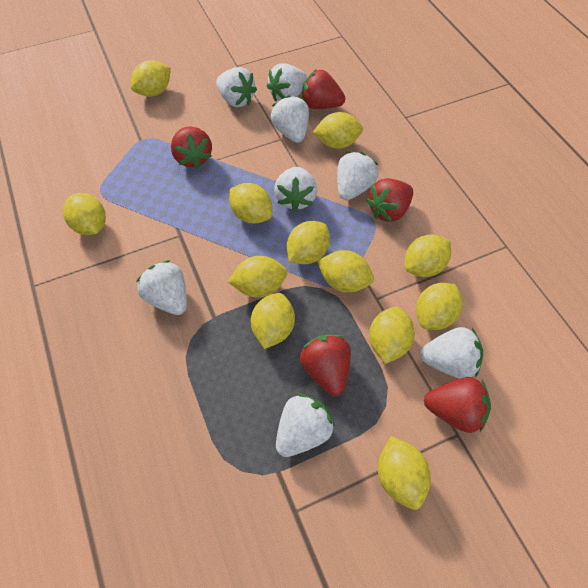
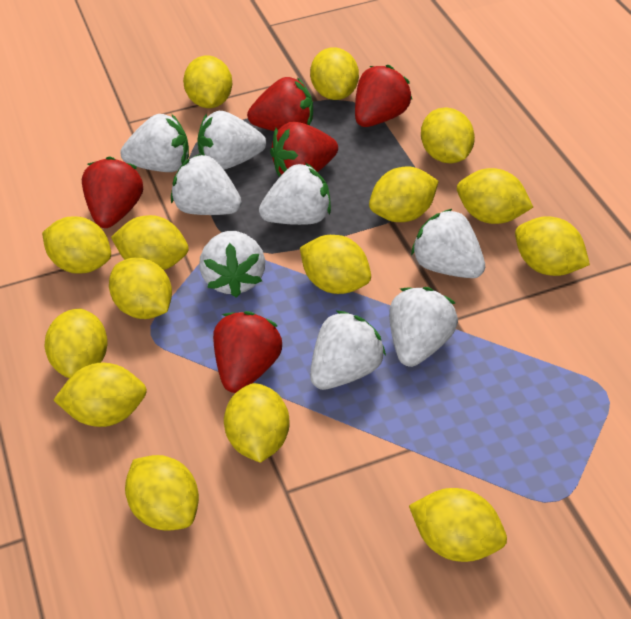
yellow lemon: 12 -> 15

